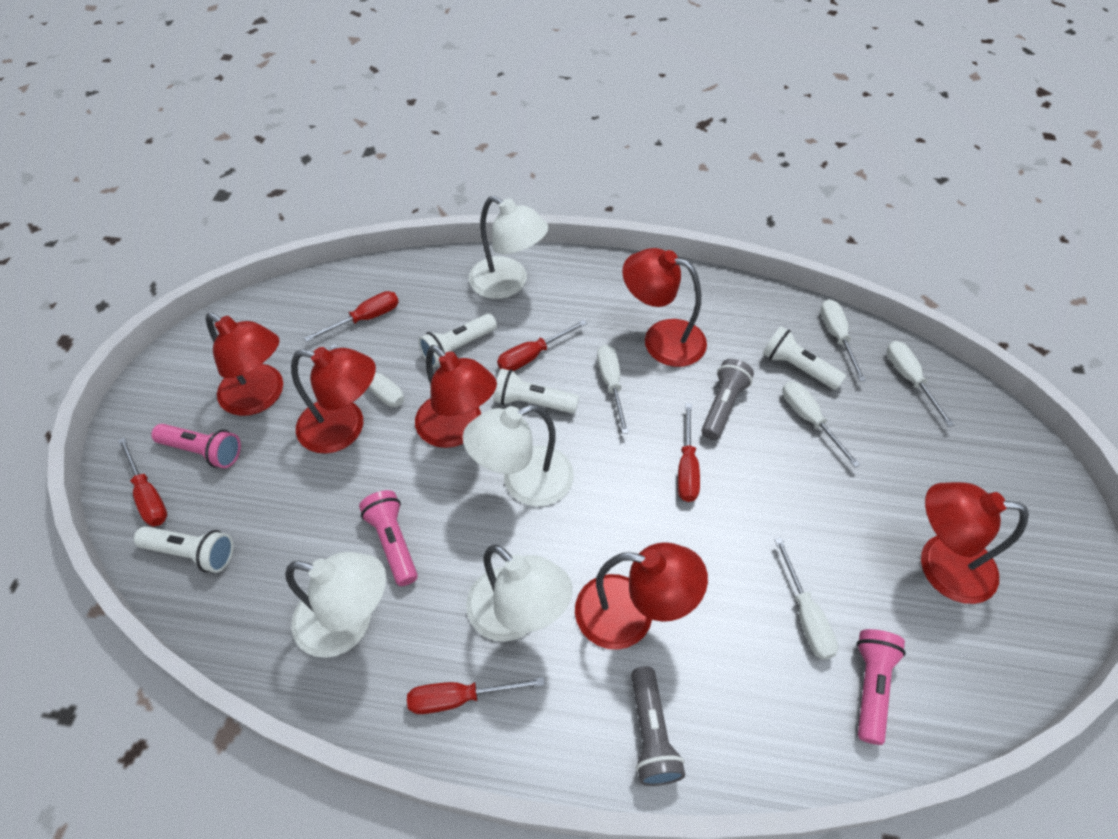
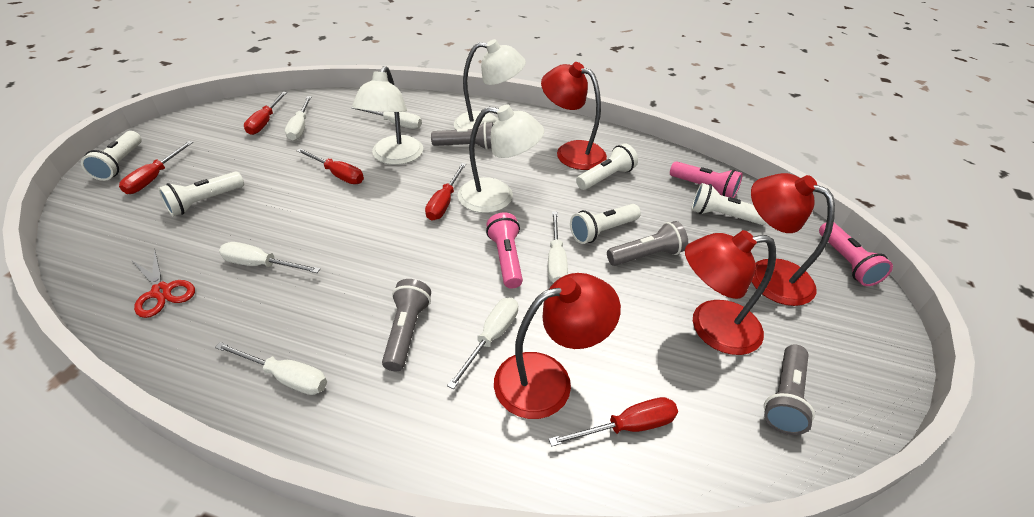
grey flashlight: 2 -> 4
red lamp: 6 -> 4
red scissors: 0 -> 1
white flashlight: 4 -> 5
white lamp: 4 -> 3

